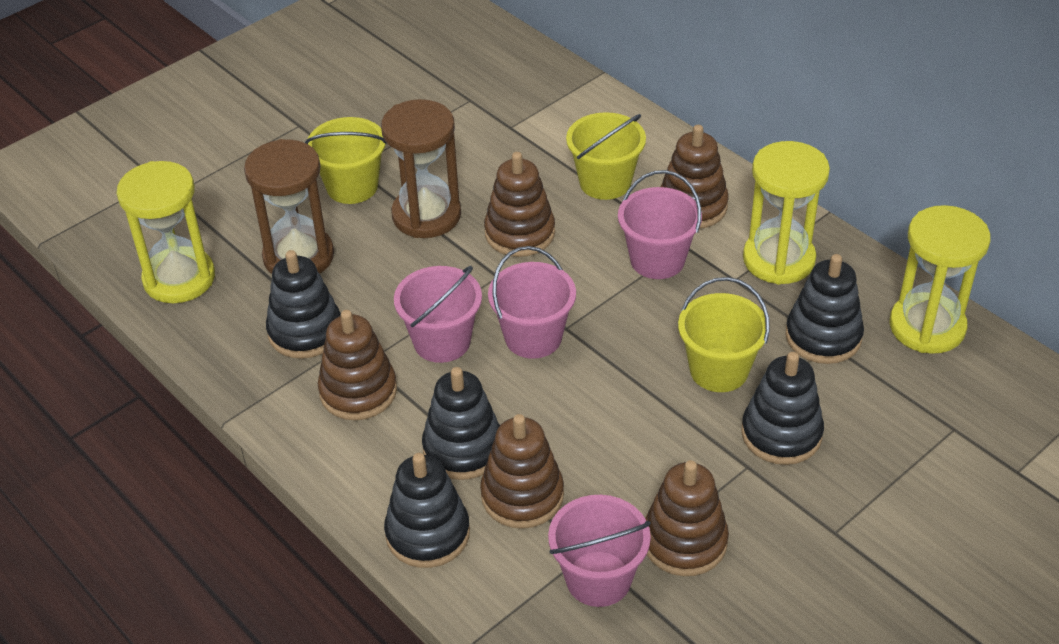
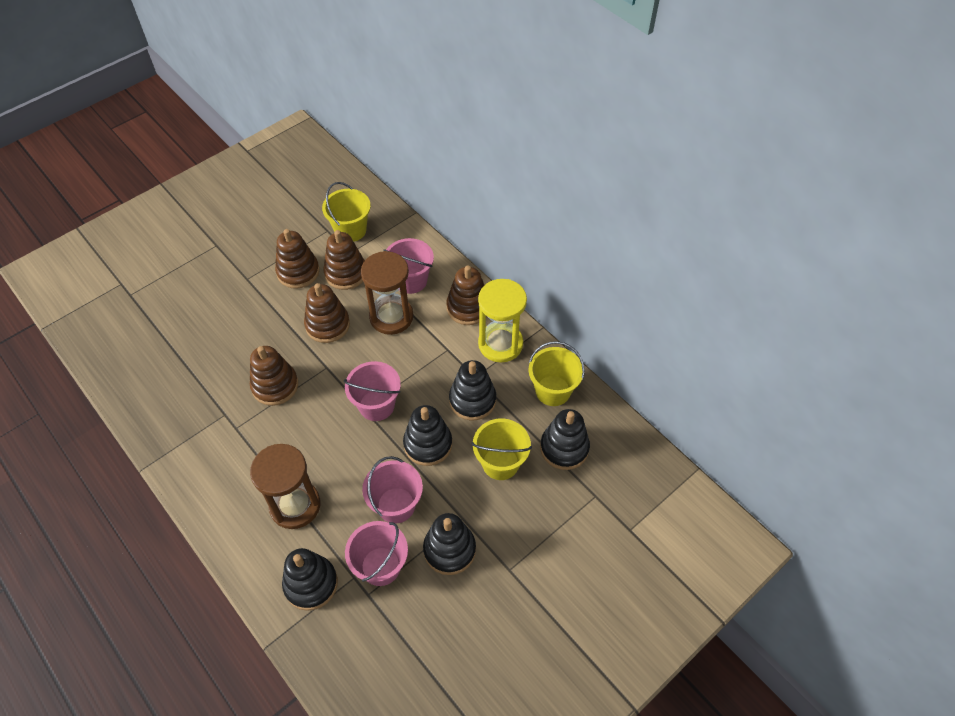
yellow hourglass: 3 -> 1

